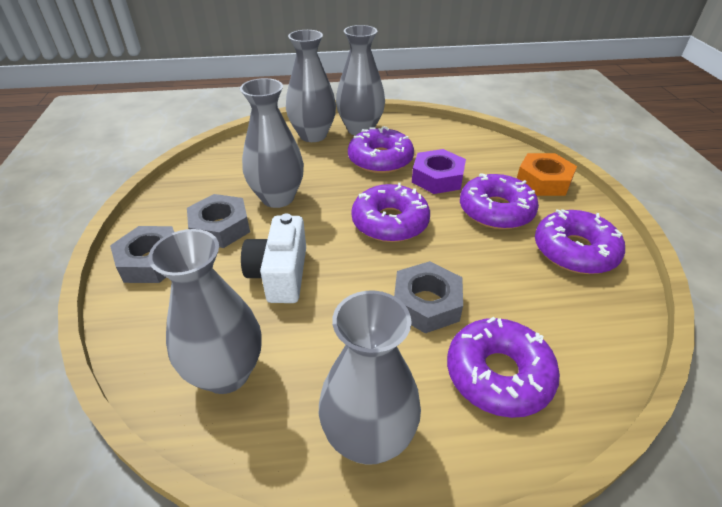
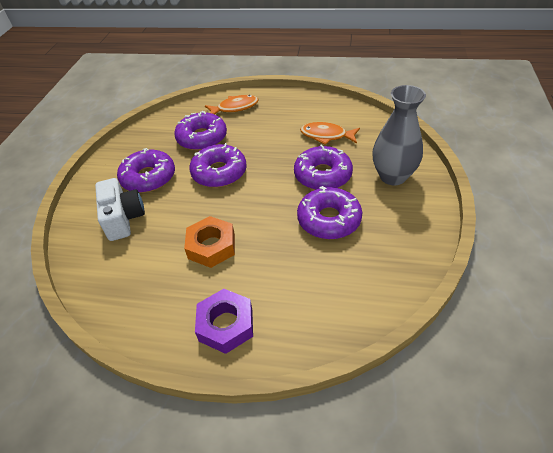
grey nut: 3 -> 0
grey vase: 5 -> 1
orange fish: 0 -> 2

